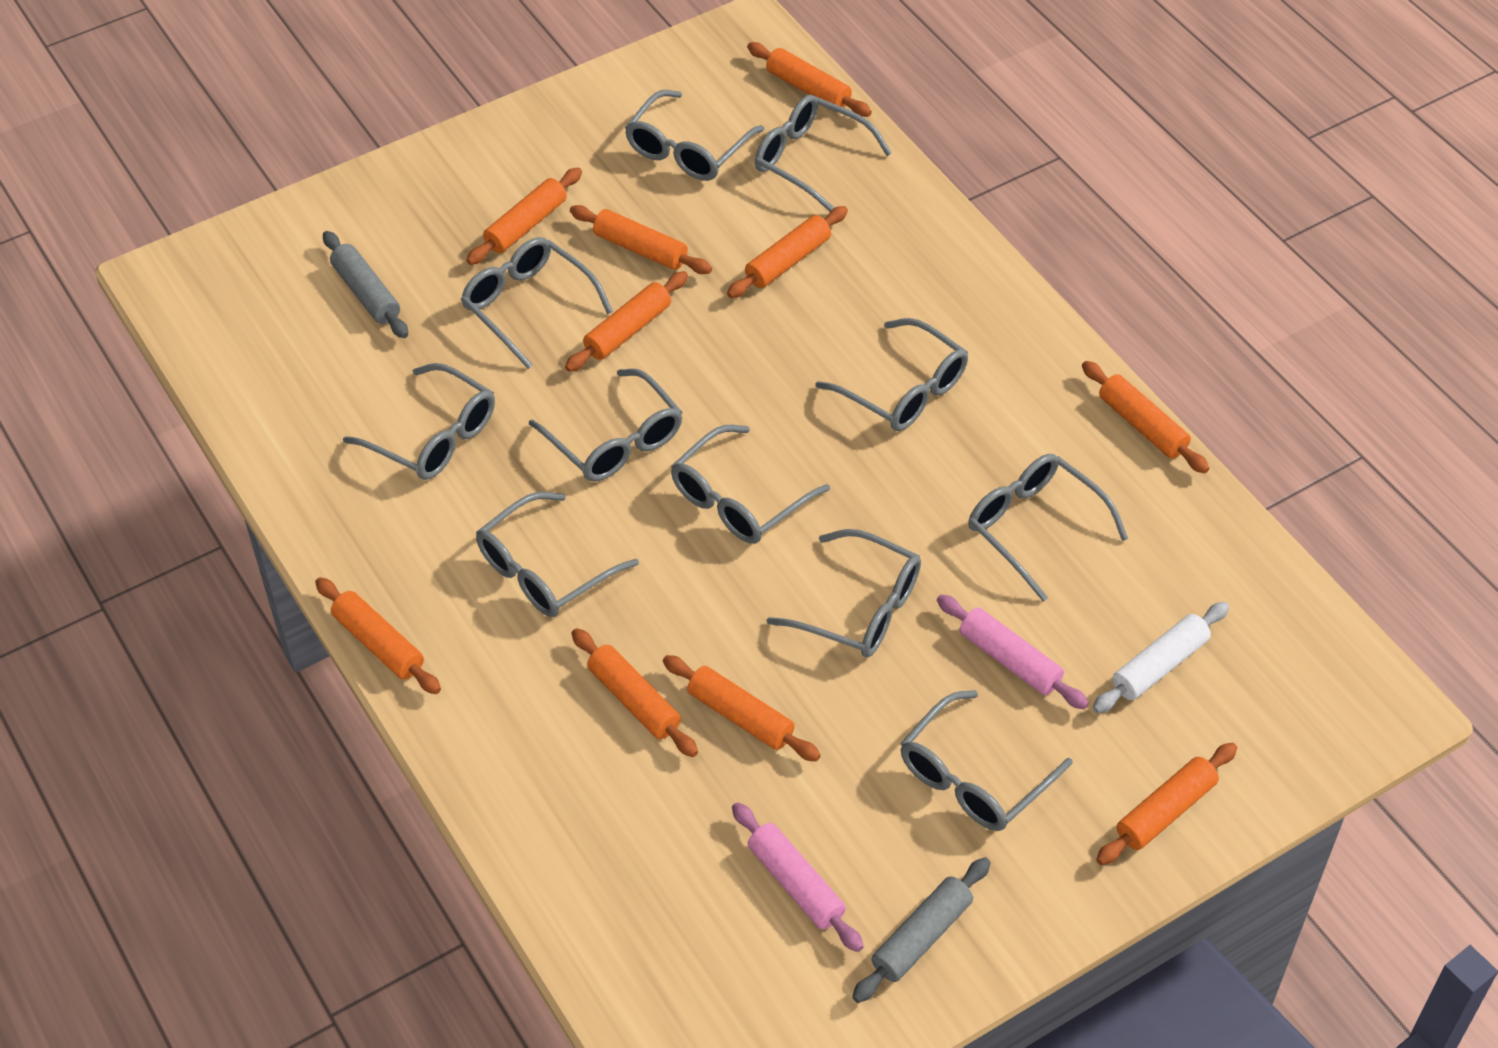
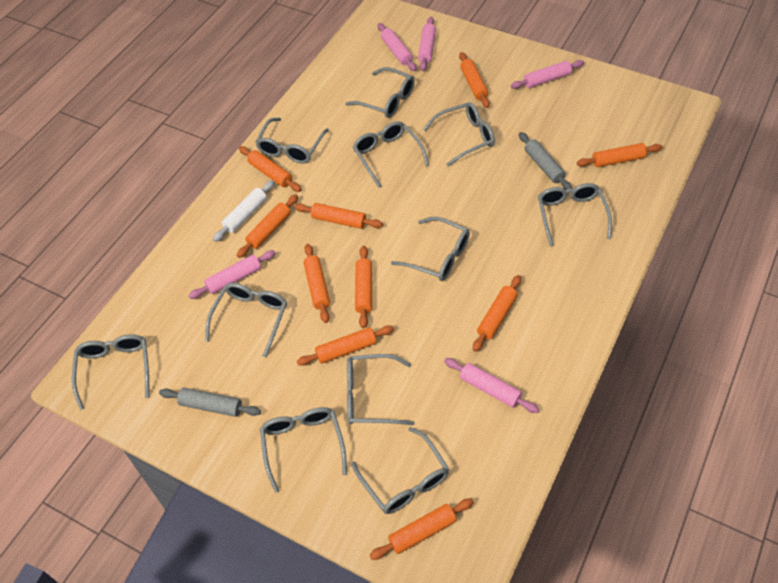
pink rolling pin: 2 -> 5

